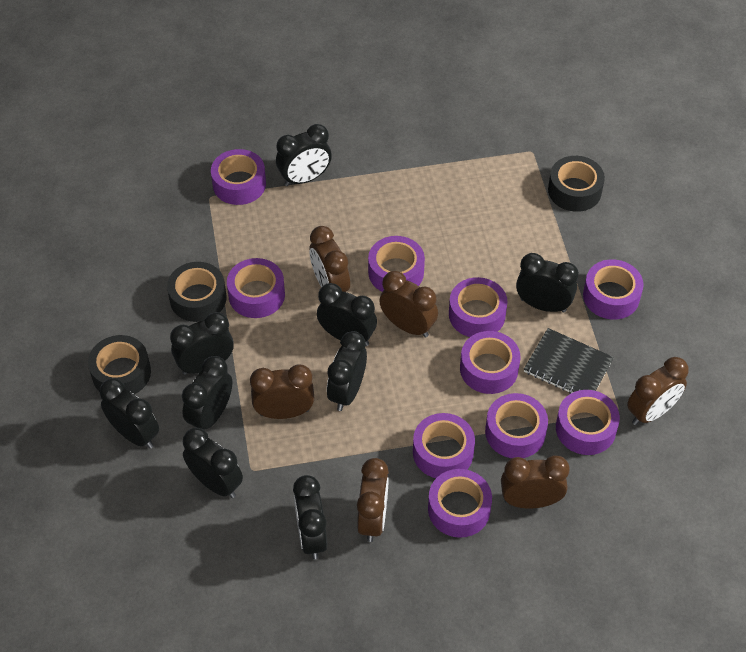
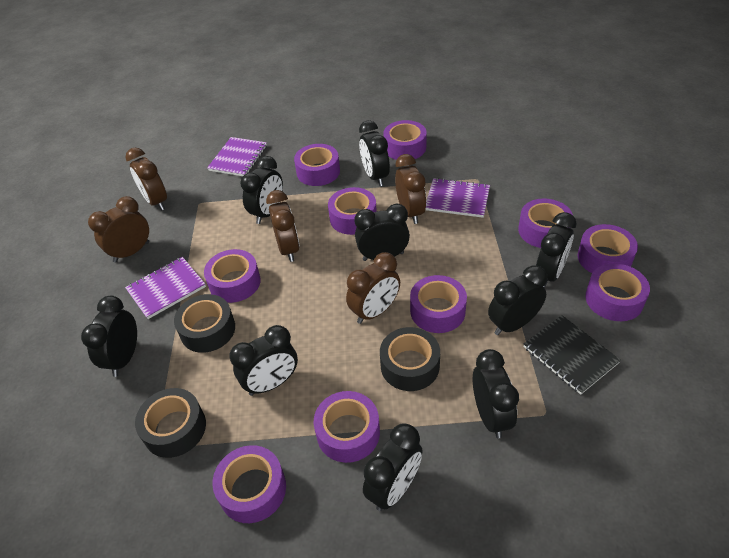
brown clock: 6 -> 5
purple notebook: 0 -> 3

